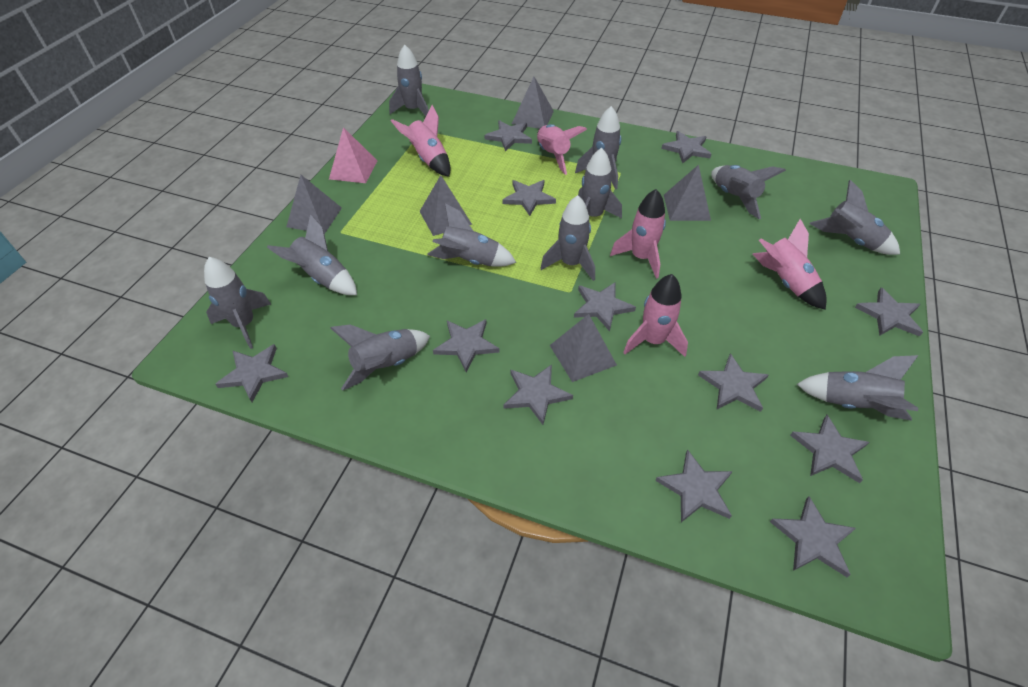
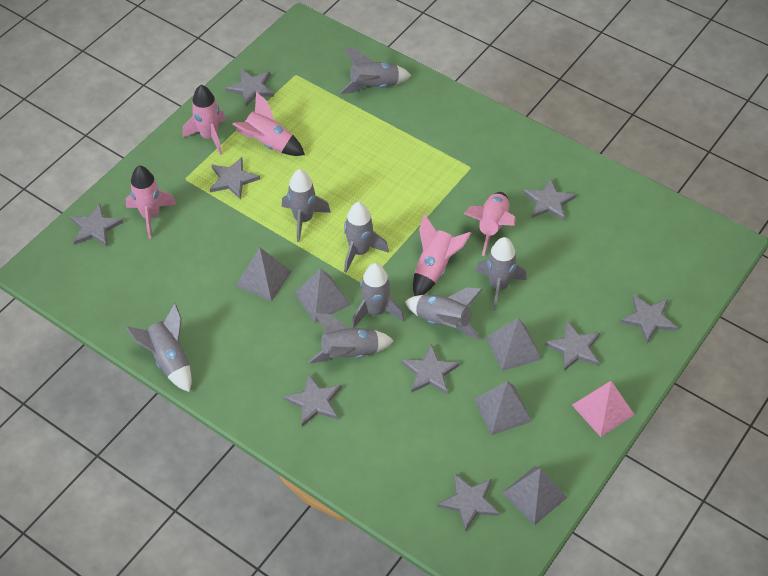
grey rocket: 11 -> 8
grey star: 12 -> 9

